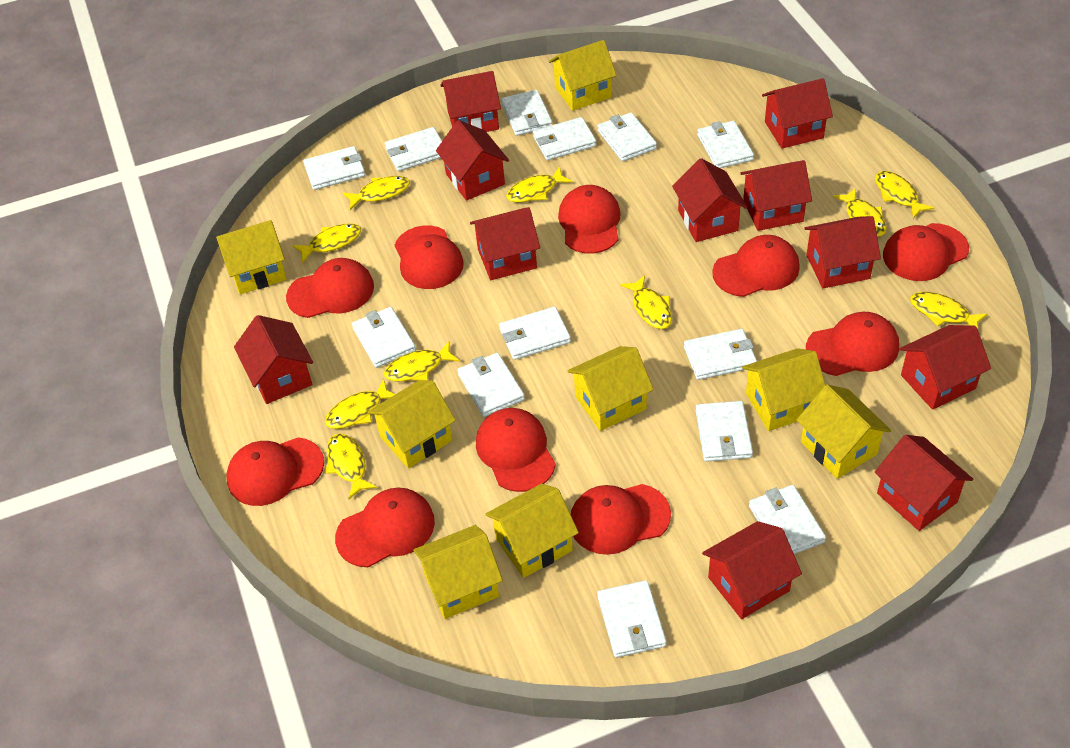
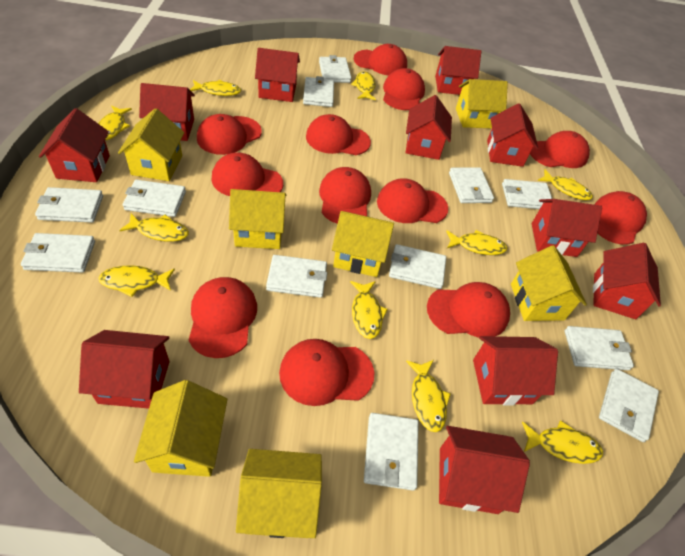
red cap: 10 -> 12
white wallet: 13 -> 12
yellow house: 8 -> 7

